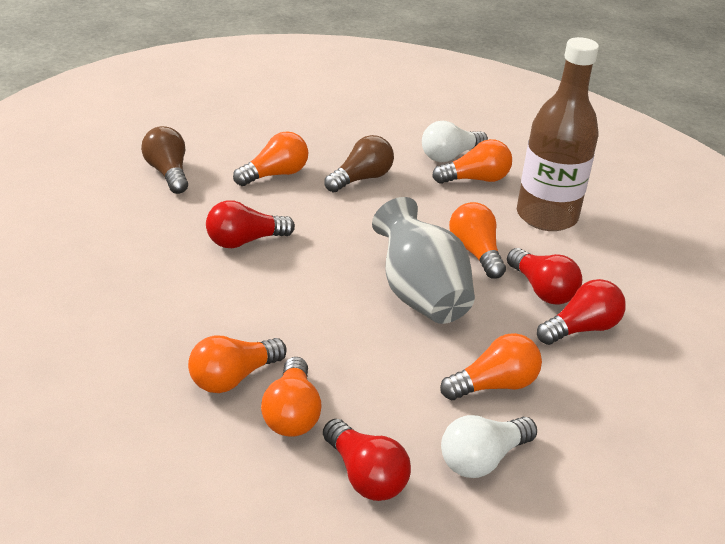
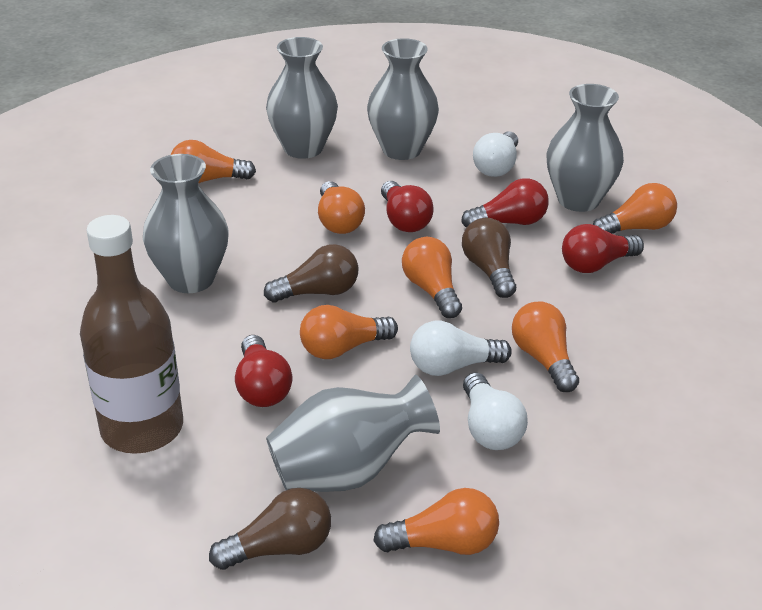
brown light bulb: 2 -> 3
grey vase: 1 -> 5
orange light bulb: 6 -> 7
white light bulb: 2 -> 3

